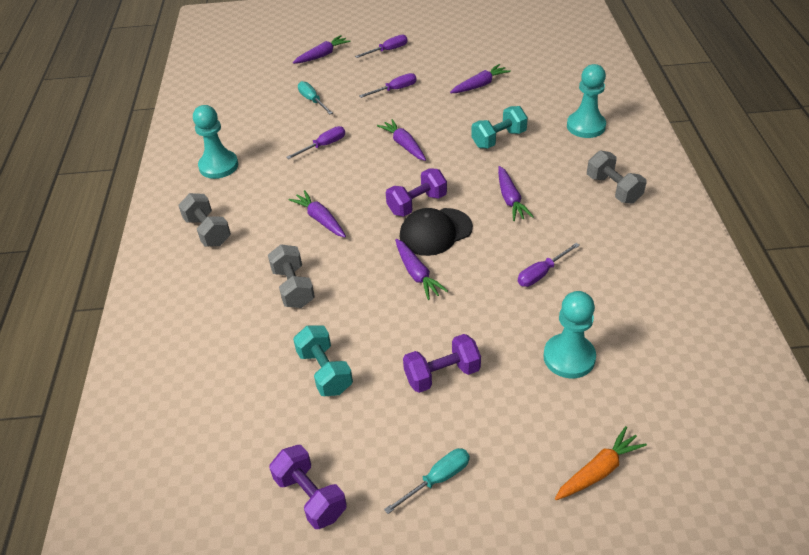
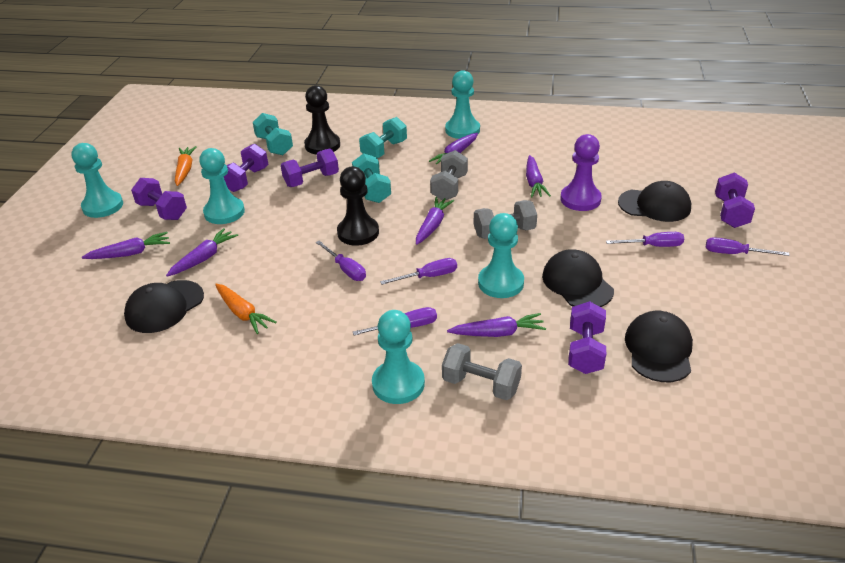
black cap: 1 -> 4
black pawn: 0 -> 2
orange carrot: 1 -> 2
purple dumbbell: 3 -> 5
purple pawn: 0 -> 1
purple screwdriver: 4 -> 5
turquoise dumbbell: 2 -> 3
turquoise pawn: 3 -> 5
turquoise screwdriver: 2 -> 0

